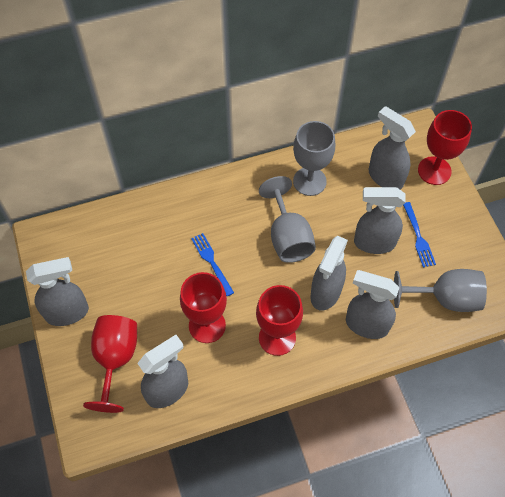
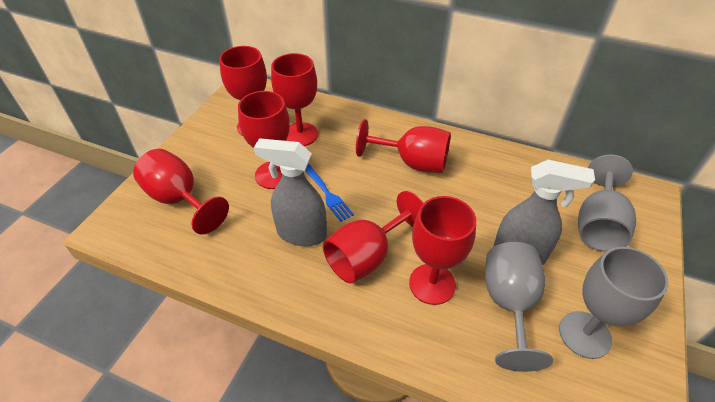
blue fork: 2 -> 1
grey spray bottle: 6 -> 2
red goblet: 4 -> 7

